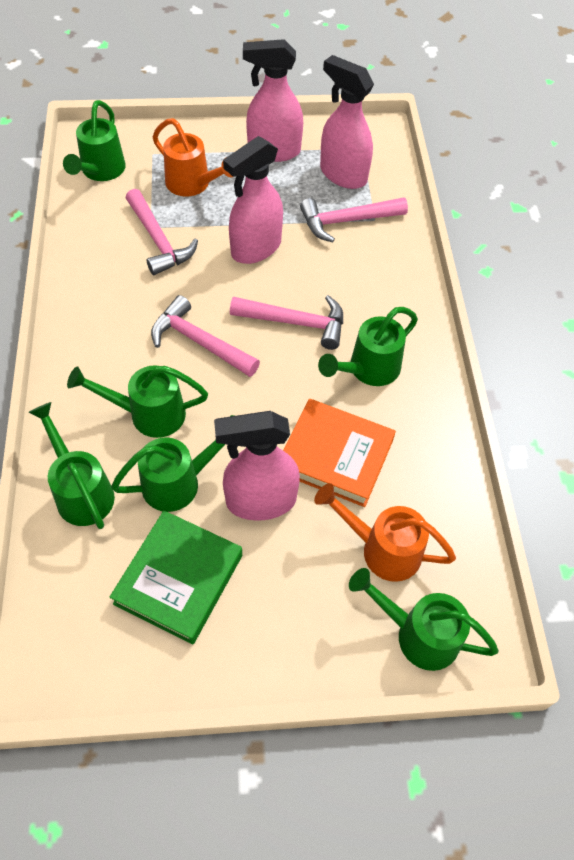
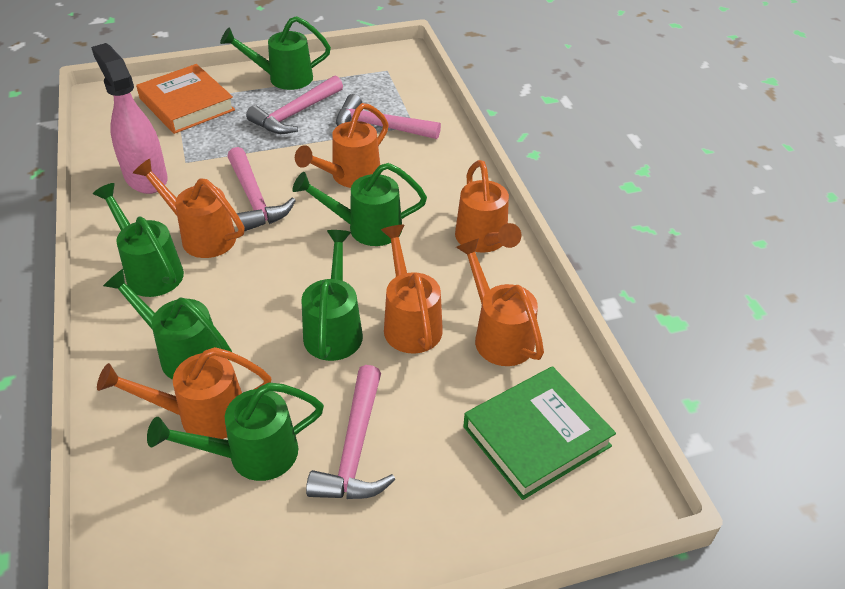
orange watering can: 2 -> 6
pink spray bottle: 4 -> 1

